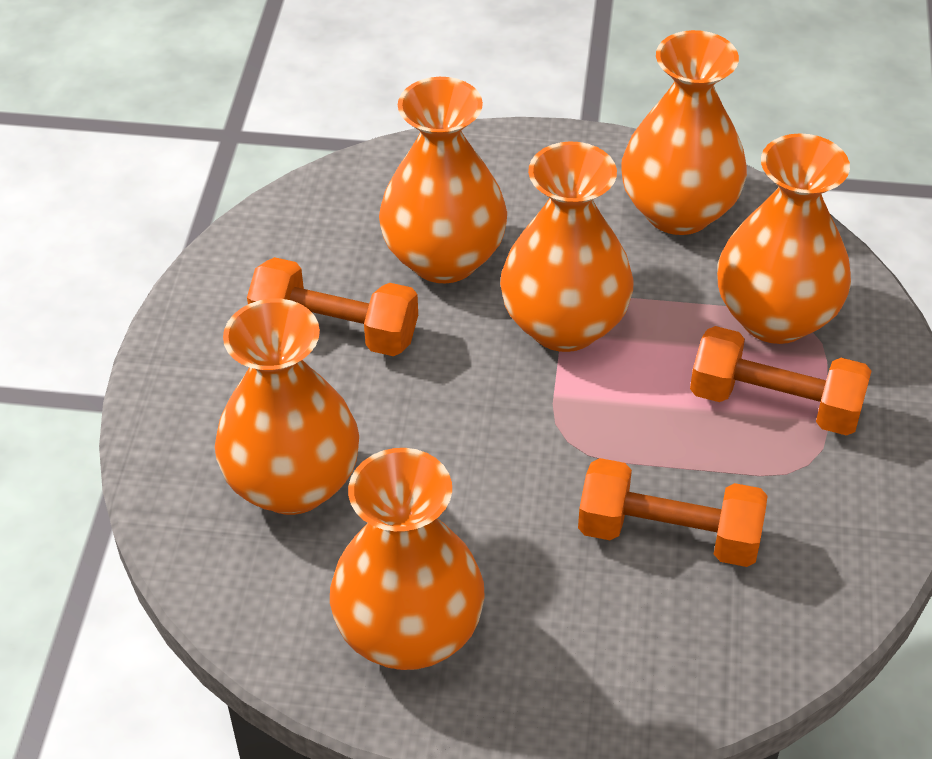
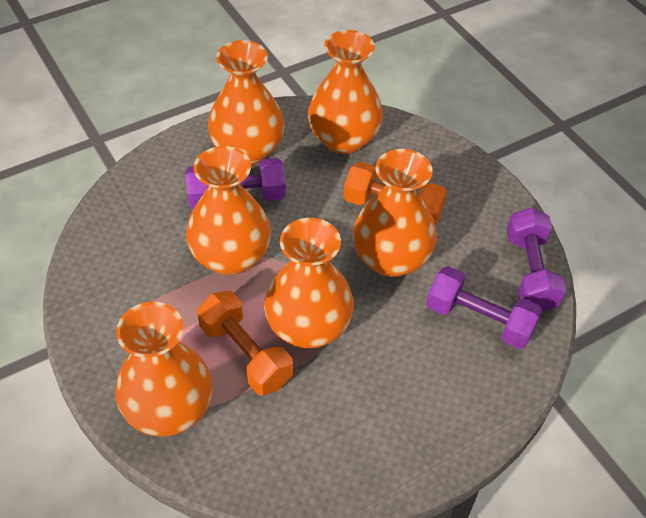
orange dumbbell: 3 -> 2
purple dumbbell: 0 -> 3

